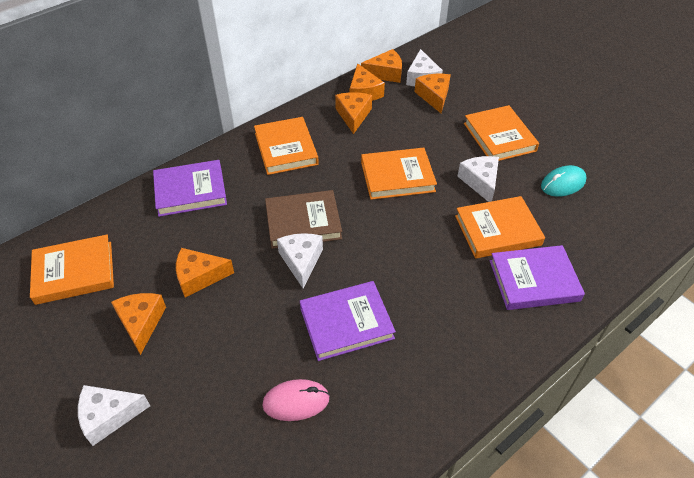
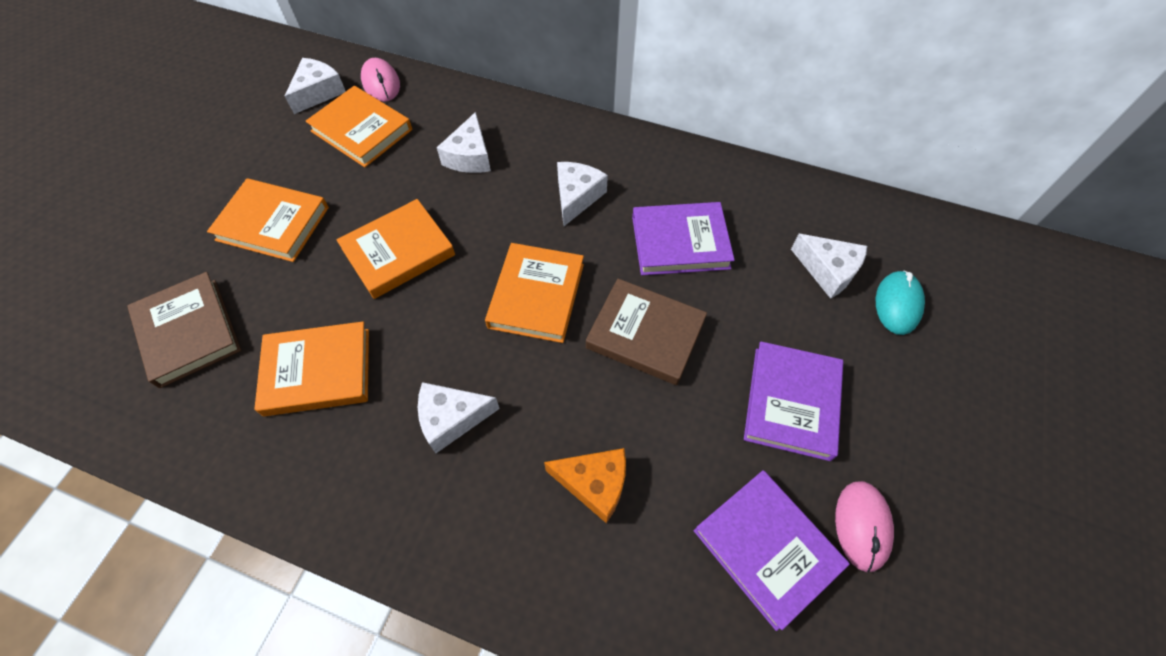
brown book: 1 -> 2
orange cheese: 6 -> 1
pink mouse: 1 -> 2
white cheese: 4 -> 5

